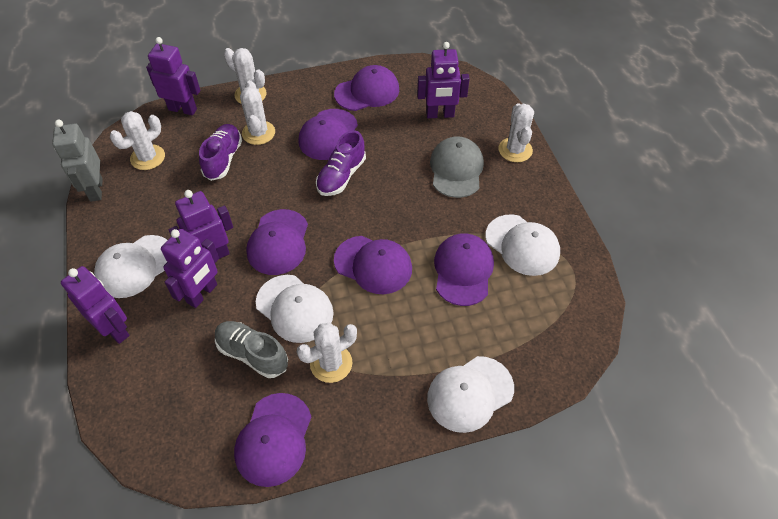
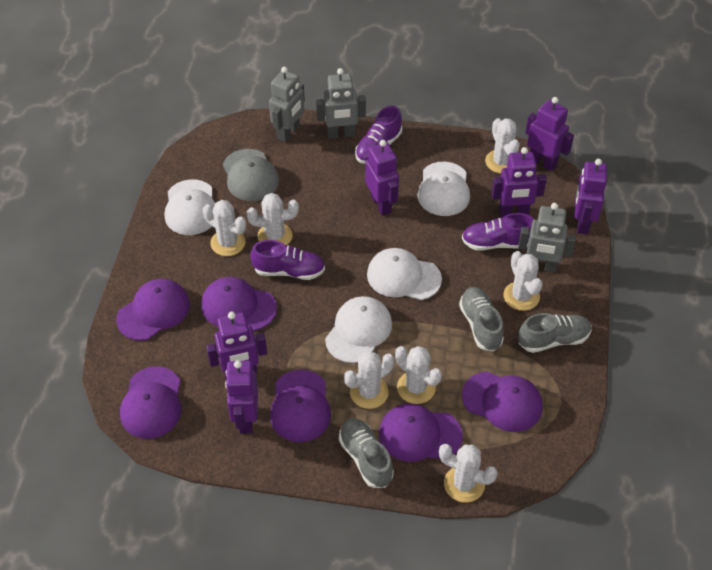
grey robot: 1 -> 3
grey shoe: 1 -> 3
purple robot: 5 -> 6
purple shoe: 2 -> 3
white cactus: 5 -> 7

